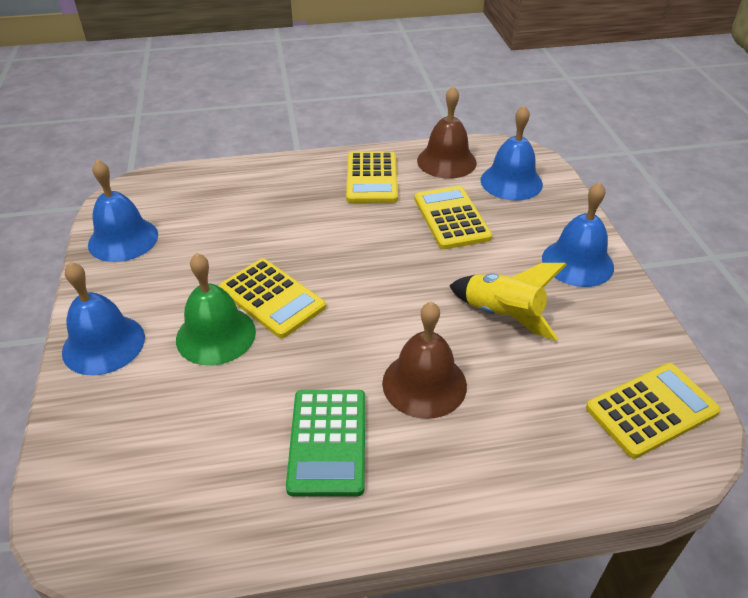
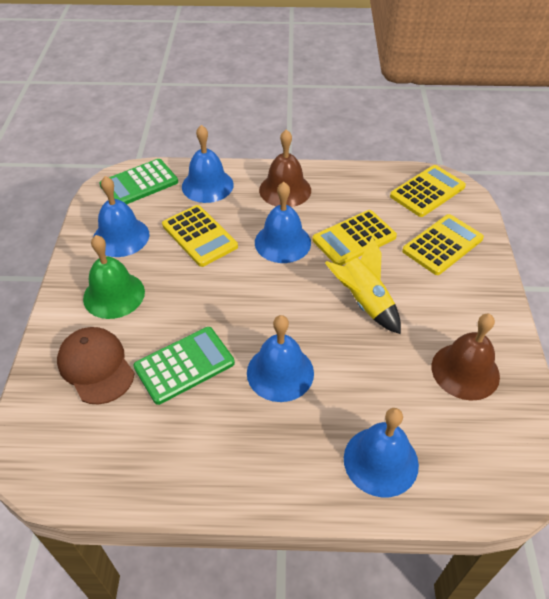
blue bell: 4 -> 5
brown cap: 0 -> 1
green calculator: 1 -> 2

